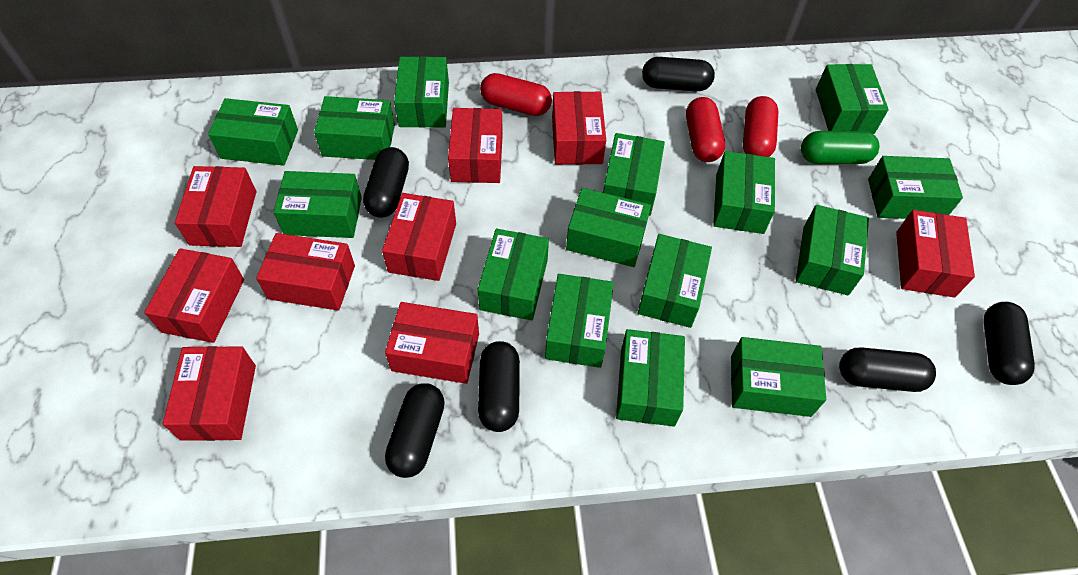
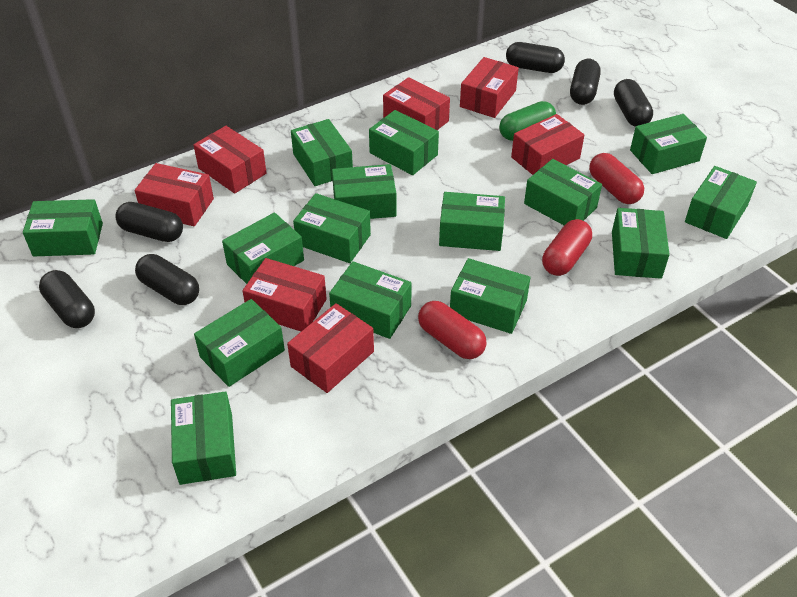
red box: 9 -> 7

